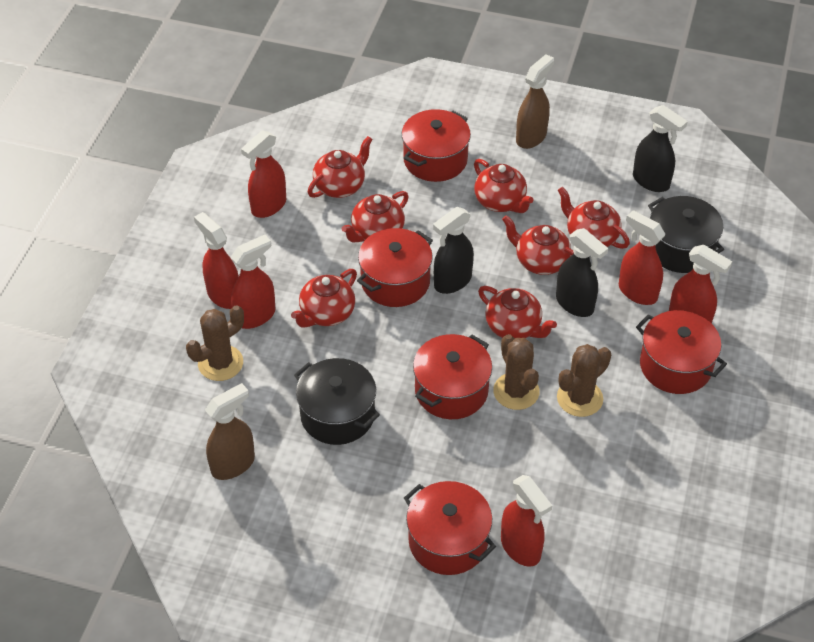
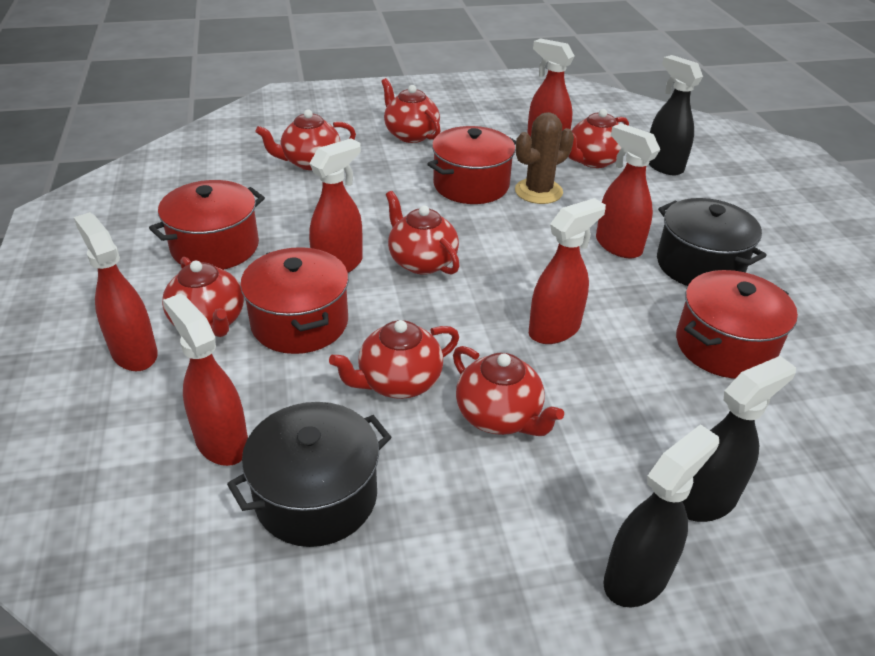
brown cactus: 3 -> 1
brown spray bottle: 2 -> 0
red pot: 5 -> 4

